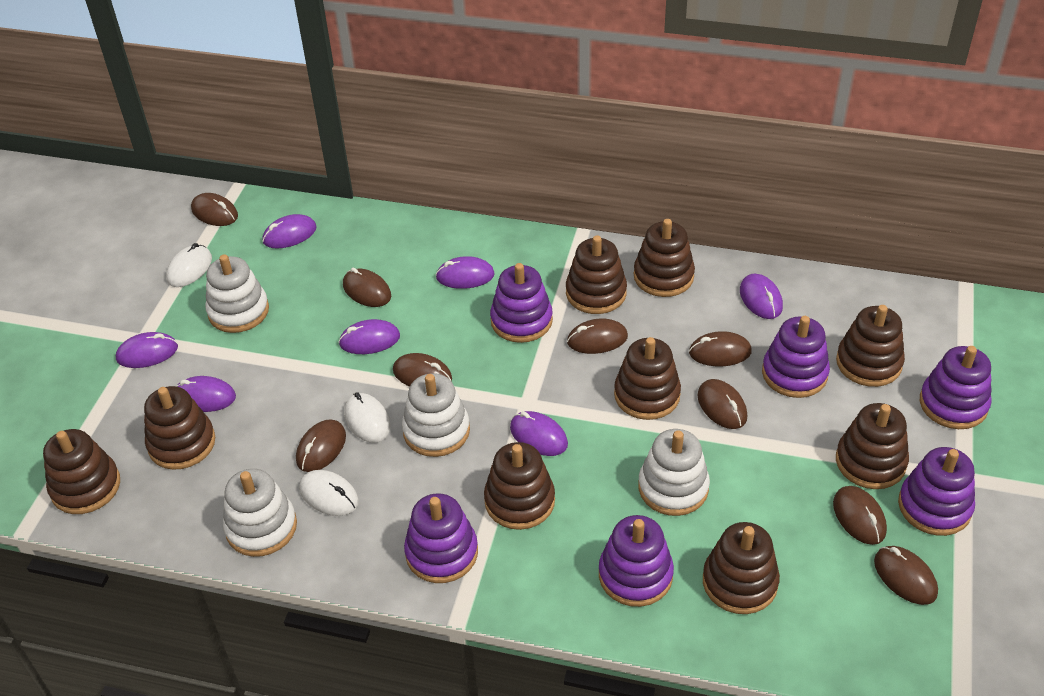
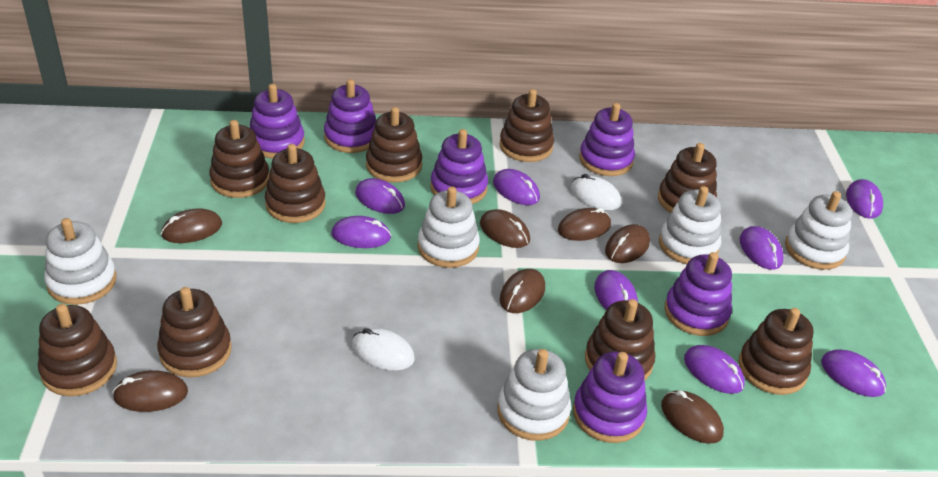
brown mouse: 9 -> 7
purple mouse: 7 -> 8
white mouse: 3 -> 2
white stacking toy: 4 -> 5

